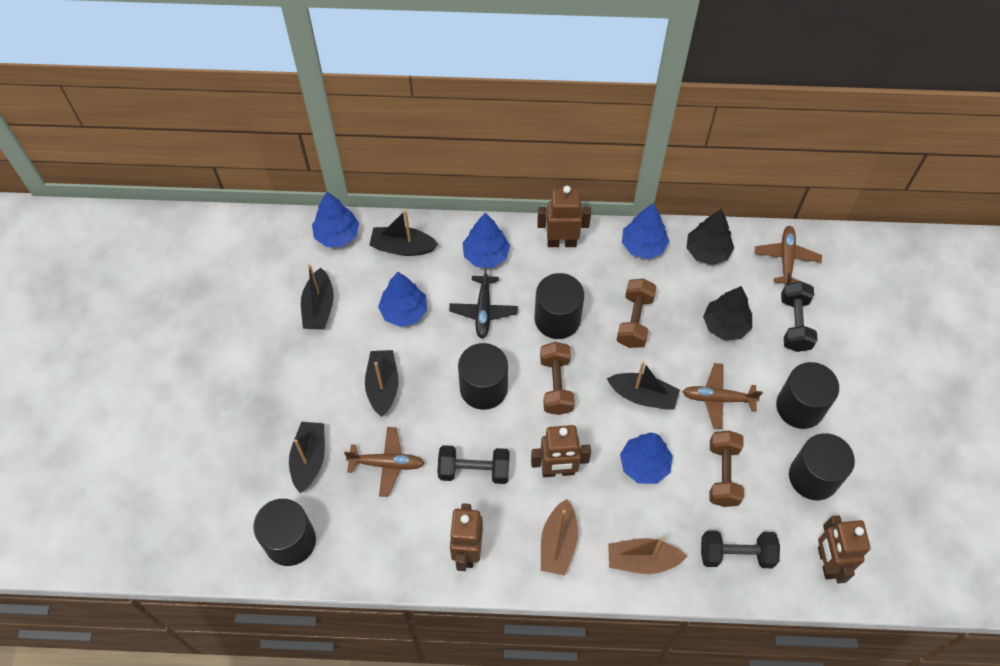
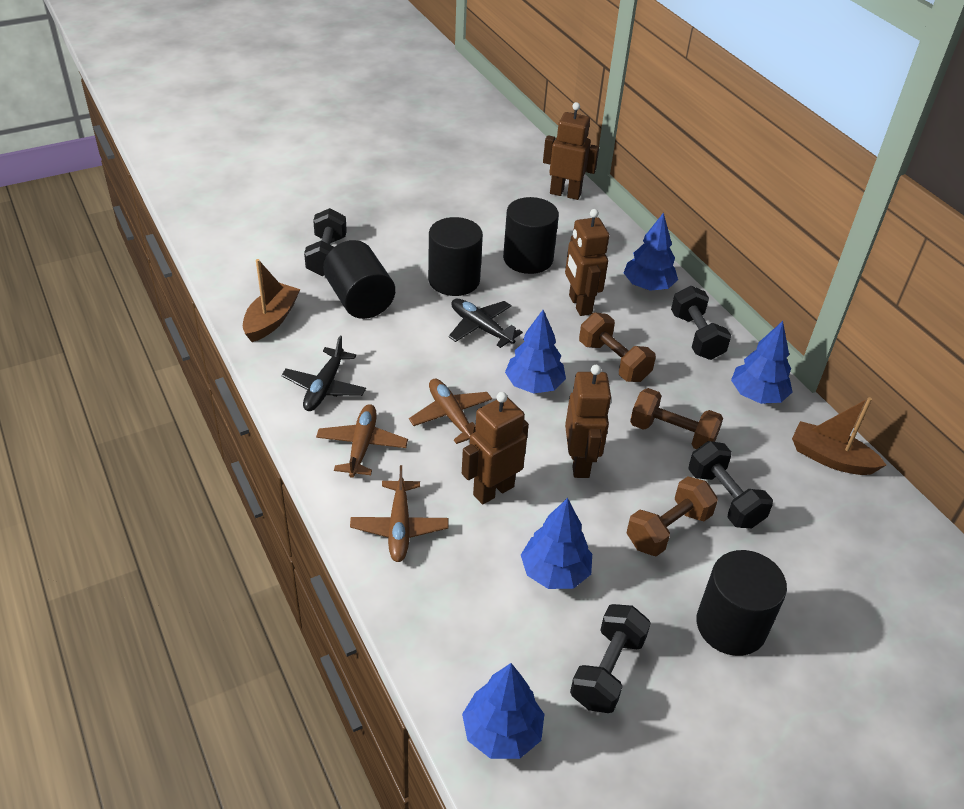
black boat: 5 -> 0
black cylinder: 5 -> 4
black dumbbell: 3 -> 4
black plane: 1 -> 2
black tree: 2 -> 0

